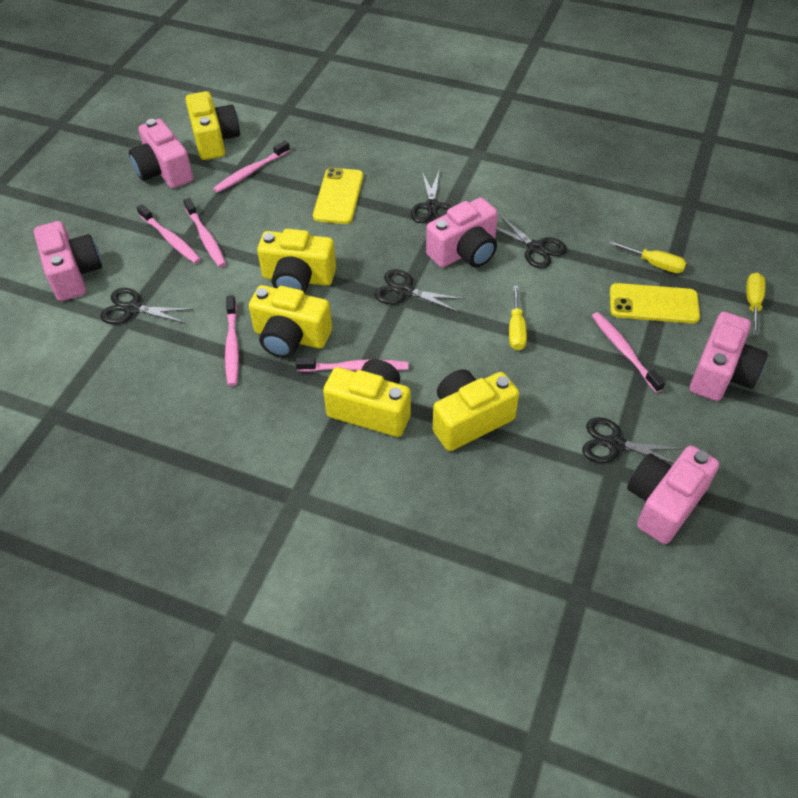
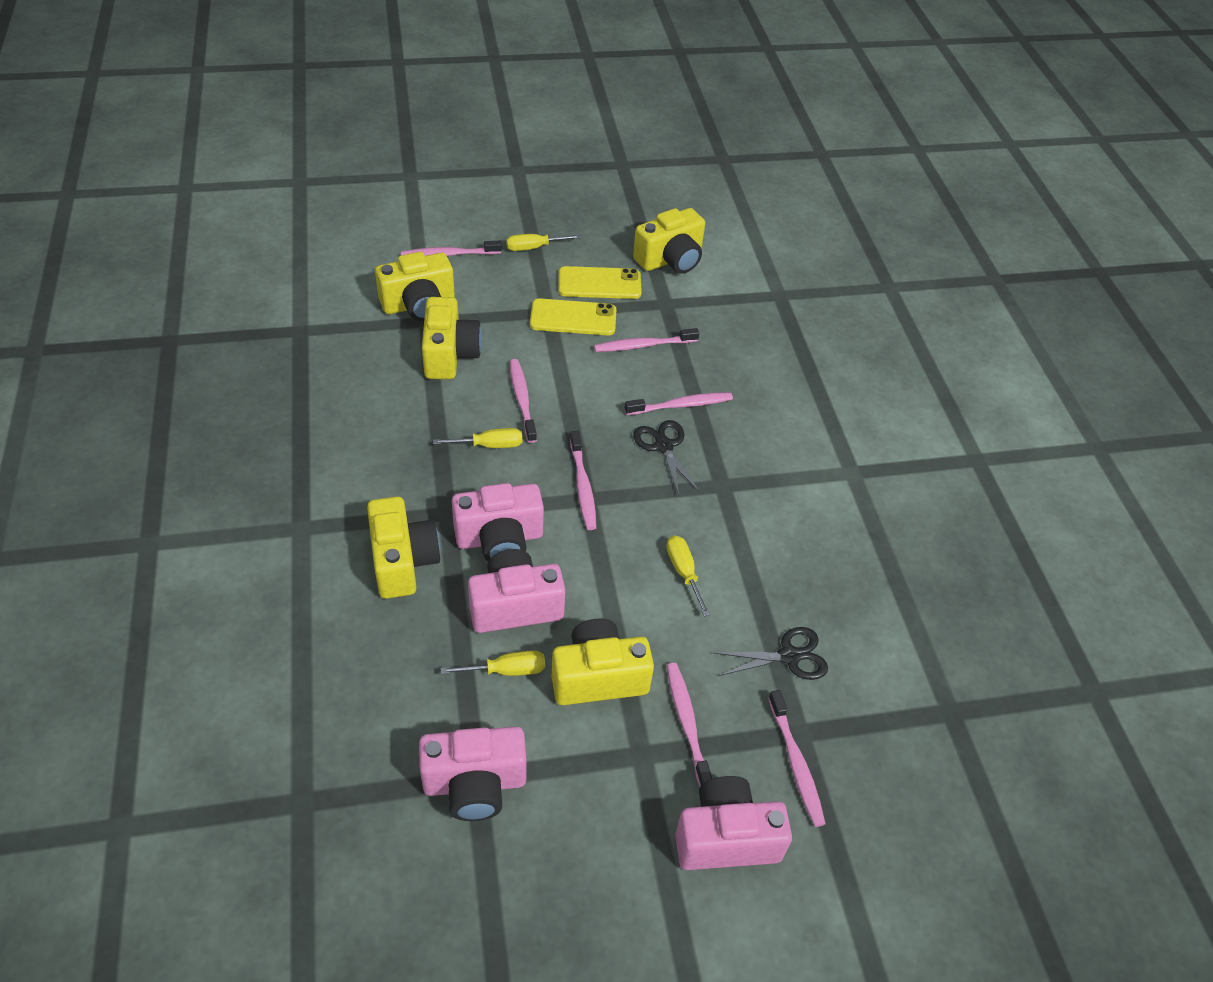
black scissors: 5 -> 2
pink camera: 5 -> 4
pink toothbrush: 6 -> 7
yellow screwdriver: 3 -> 4

